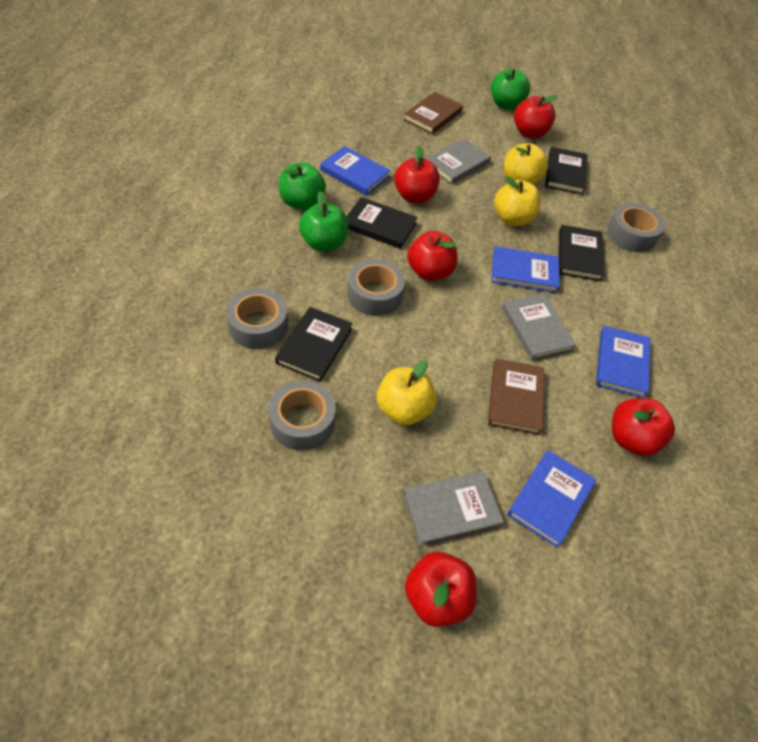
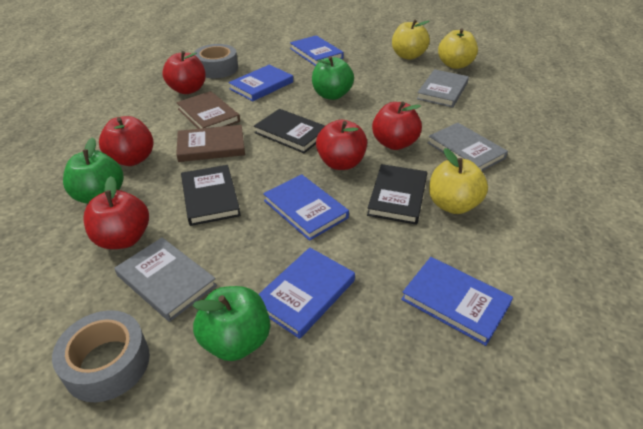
black book: 4 -> 3
blue book: 4 -> 5
grey tape: 4 -> 2

